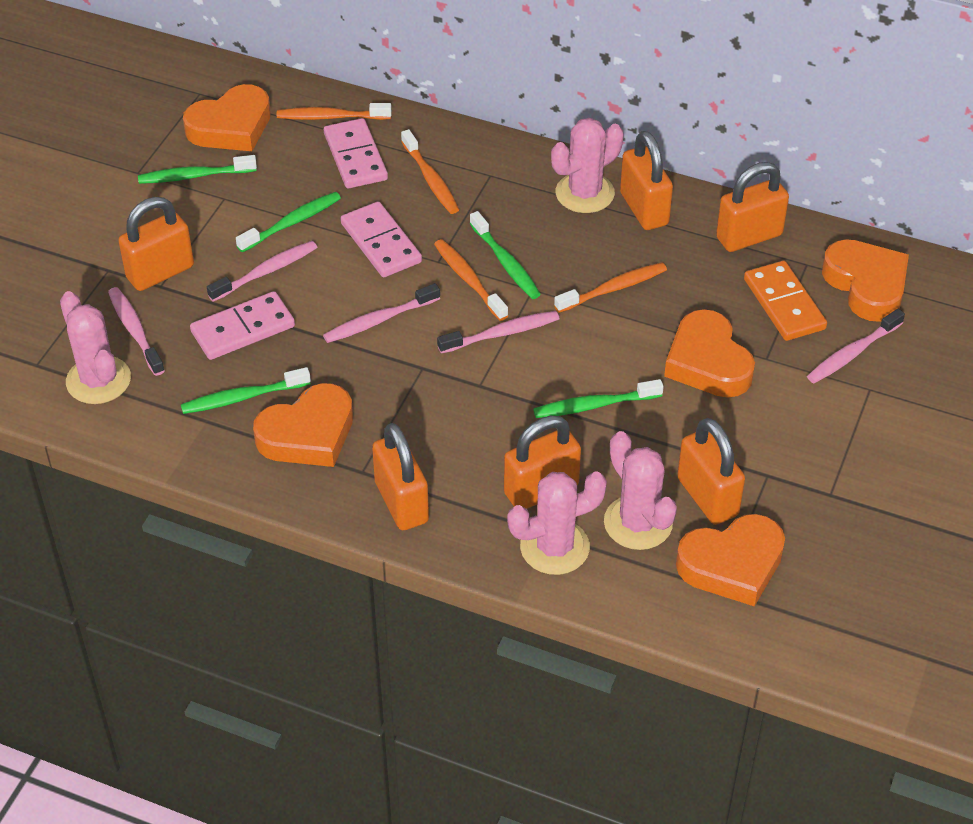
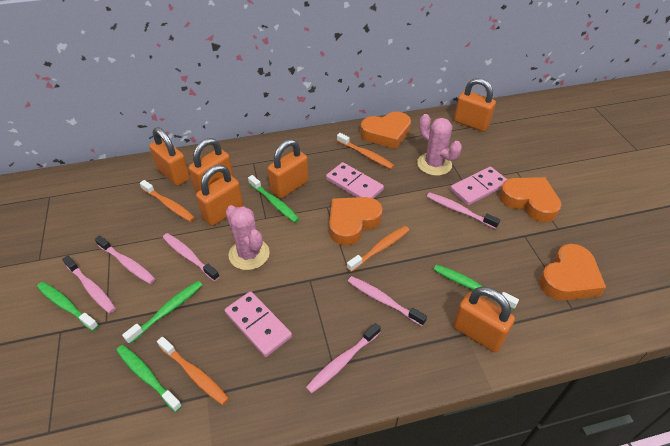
orange domino: 1 -> 0
orange heart: 5 -> 4
pink cactus: 4 -> 2
pink toothbrush: 5 -> 6

